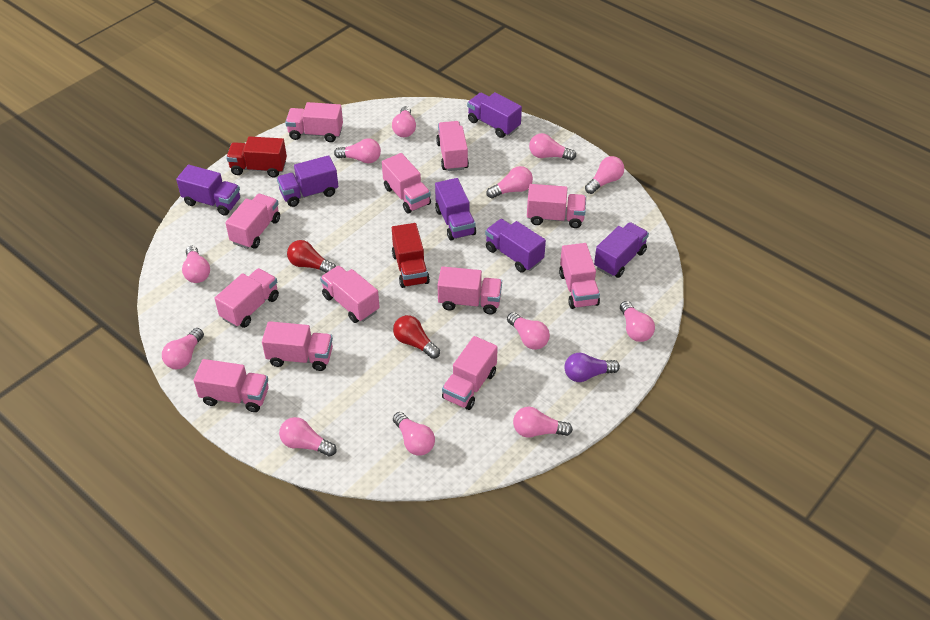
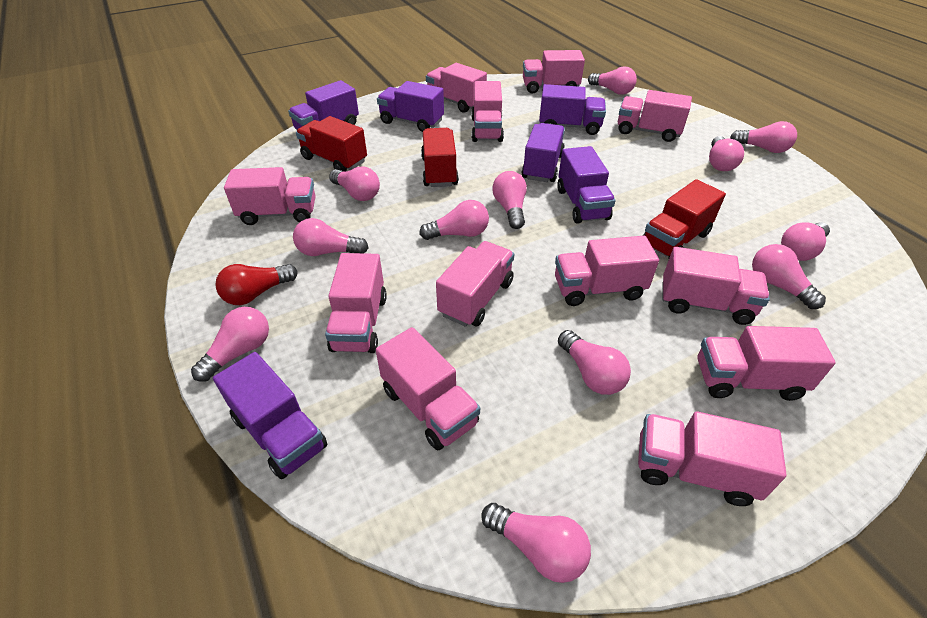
purple light bulb: 1 -> 0
red light bulb: 2 -> 1
red truck: 2 -> 3

